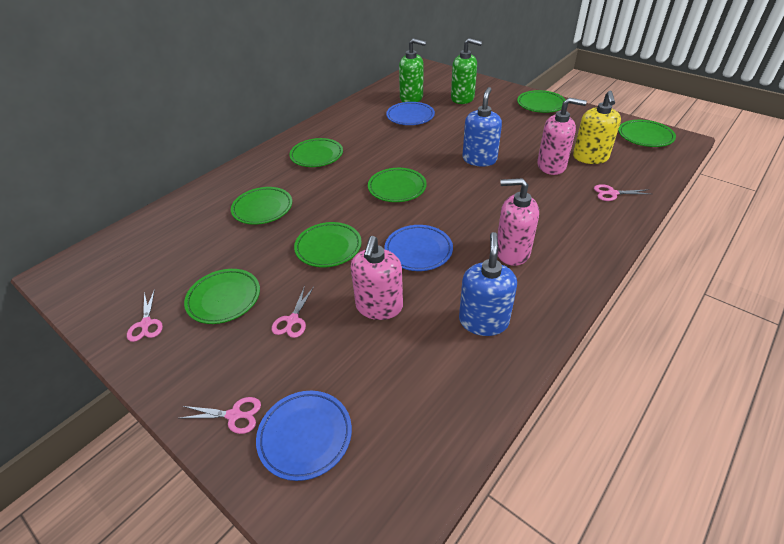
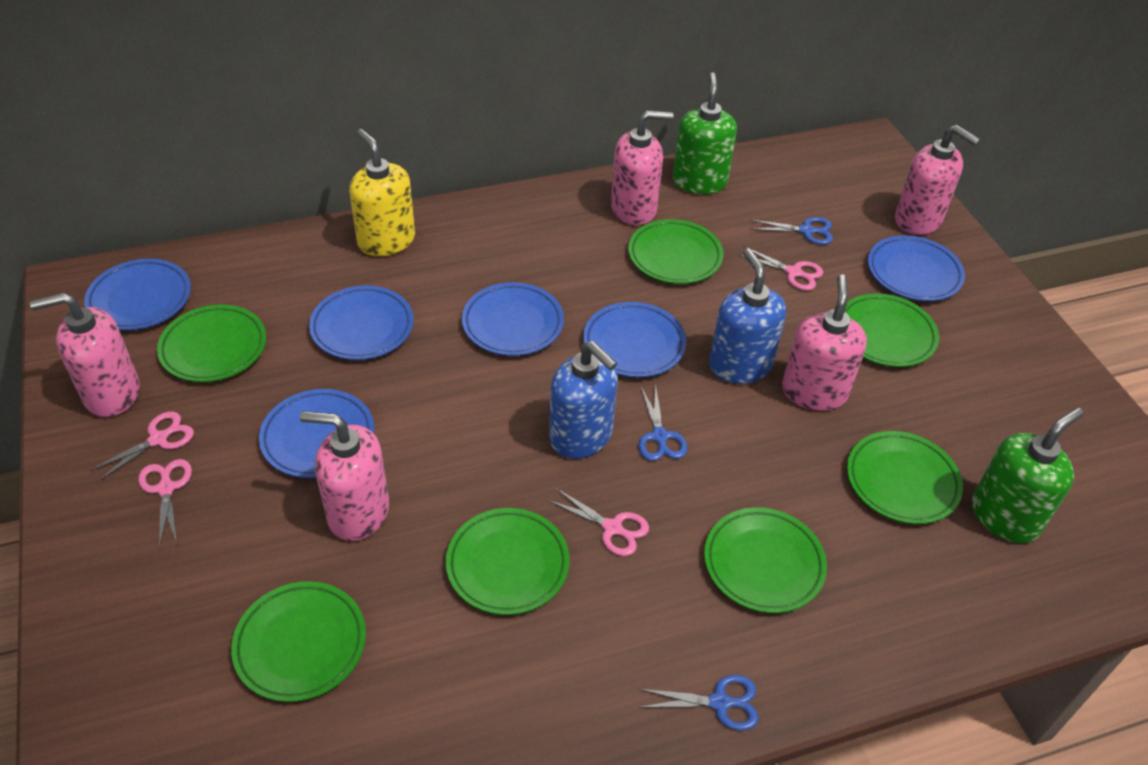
blue plate: 3 -> 6
blue scissors: 0 -> 3
pink soap dispenser: 3 -> 5

